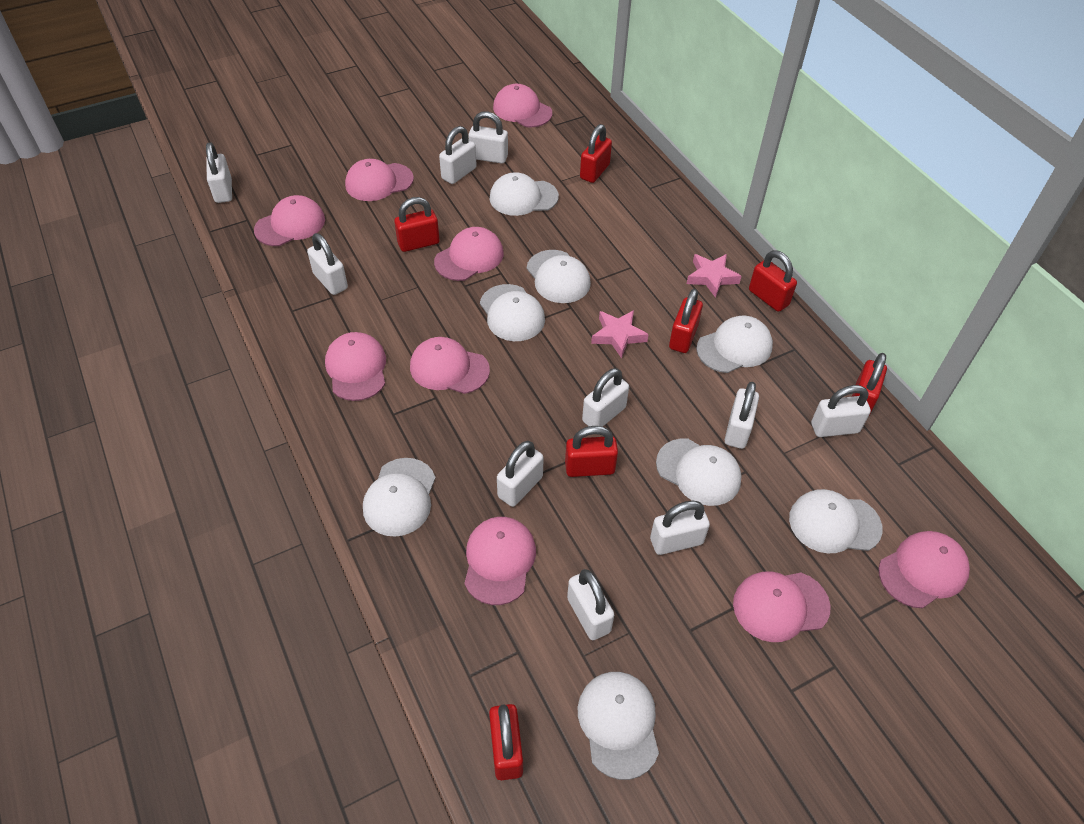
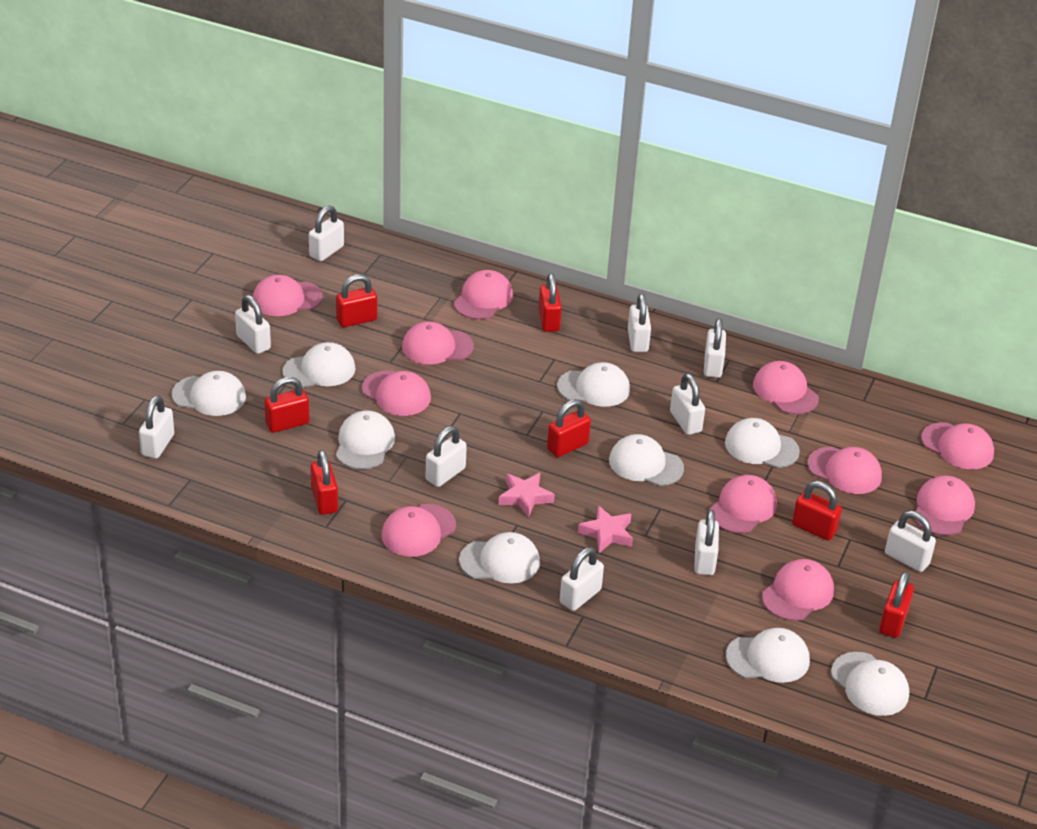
pink cap: 9 -> 11
white cap: 8 -> 9

